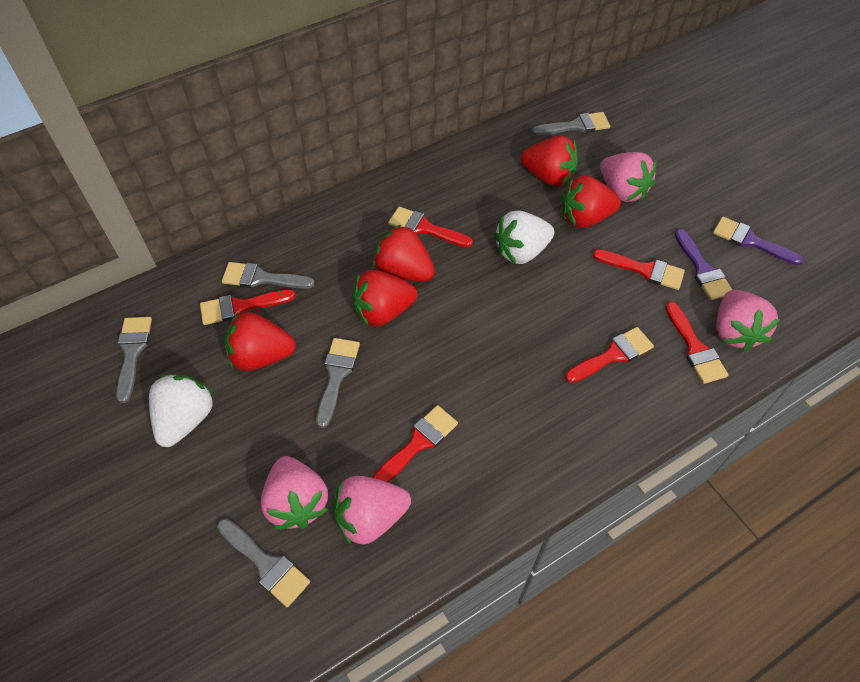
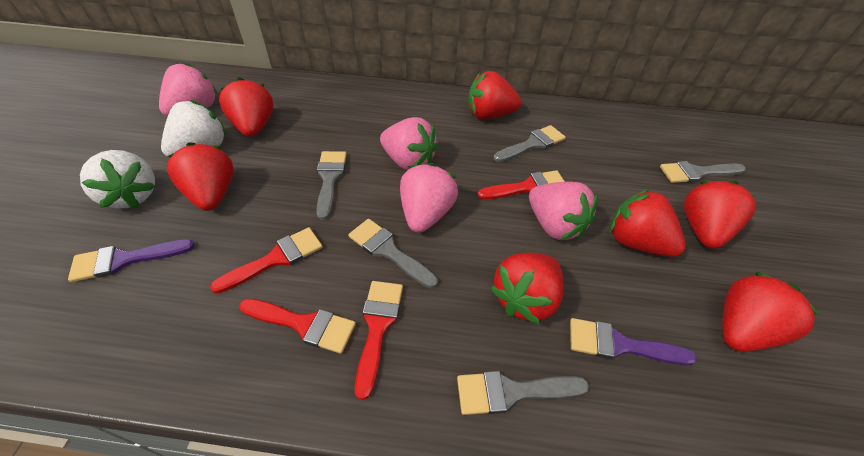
red brush: 6 -> 4
red strawberry: 5 -> 7

